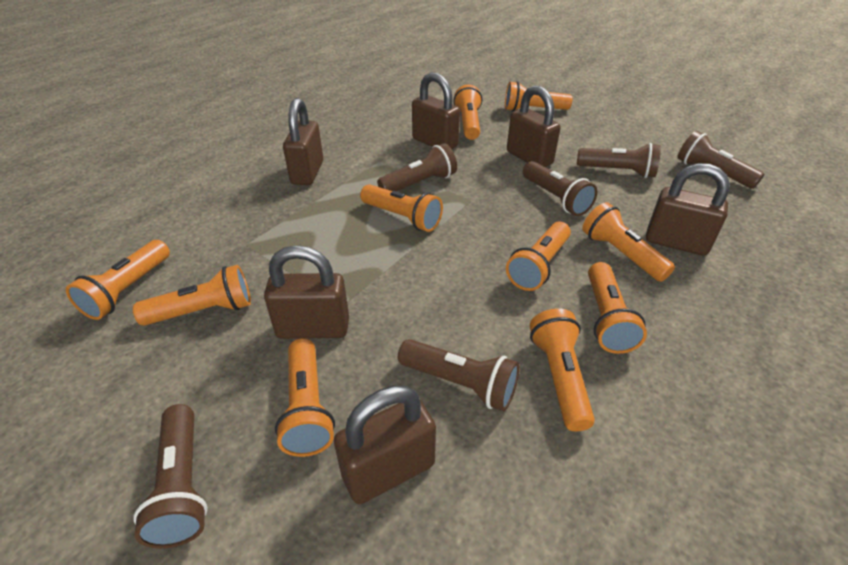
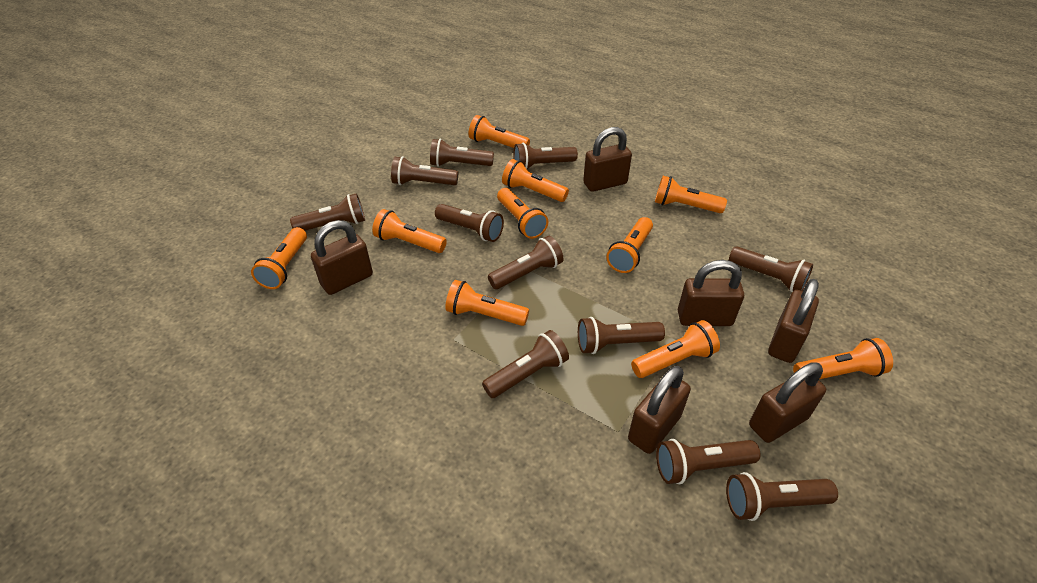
brown flashlight: 6 -> 11

